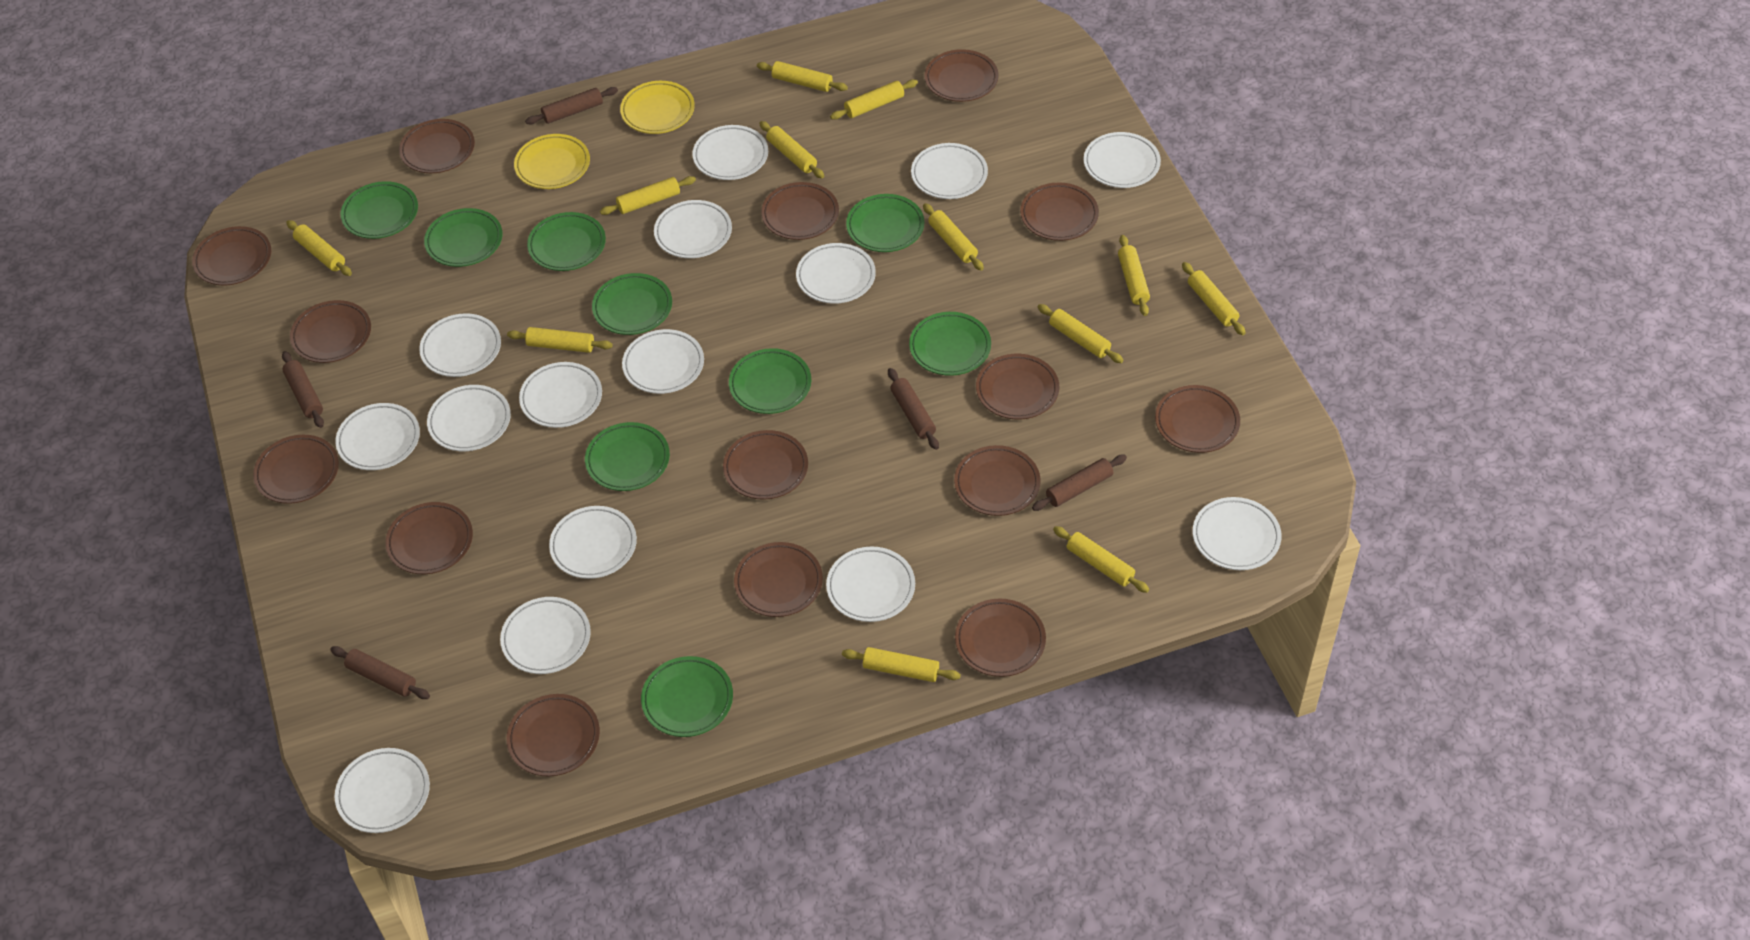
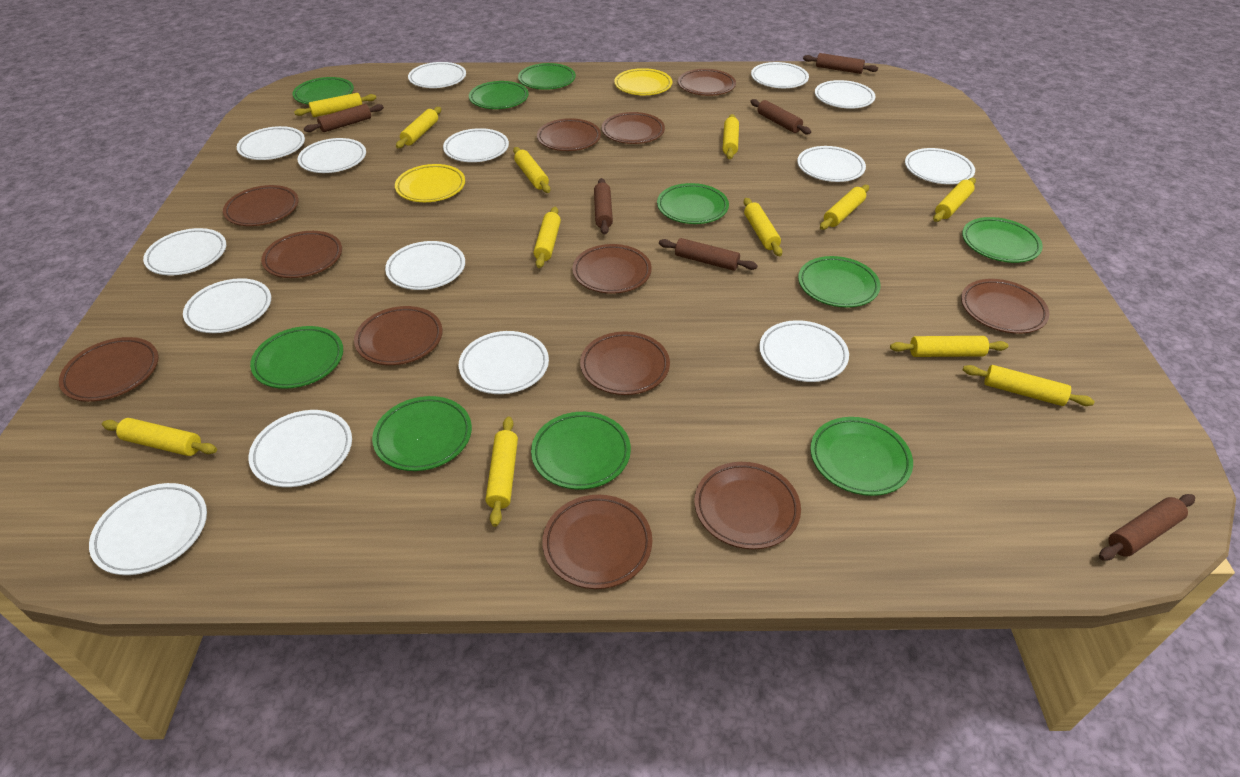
brown plate: 15 -> 12
brown rolling pin: 5 -> 6
green plate: 9 -> 10

